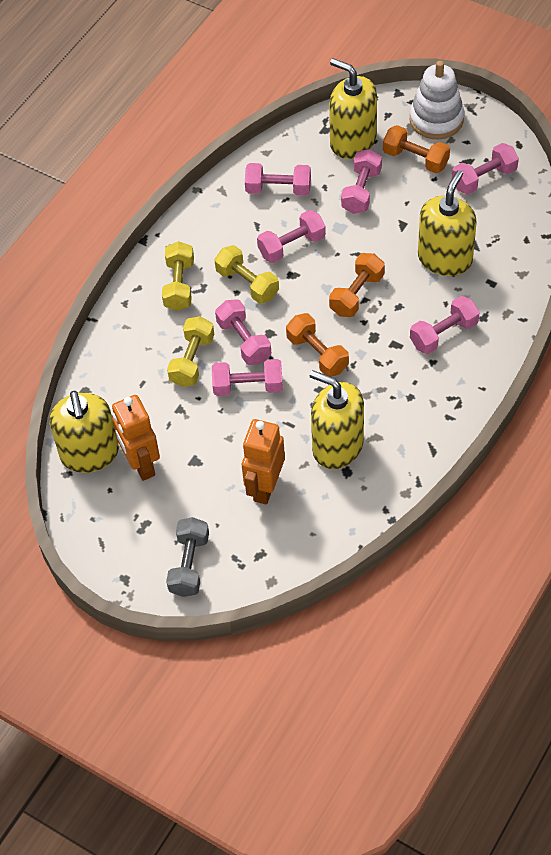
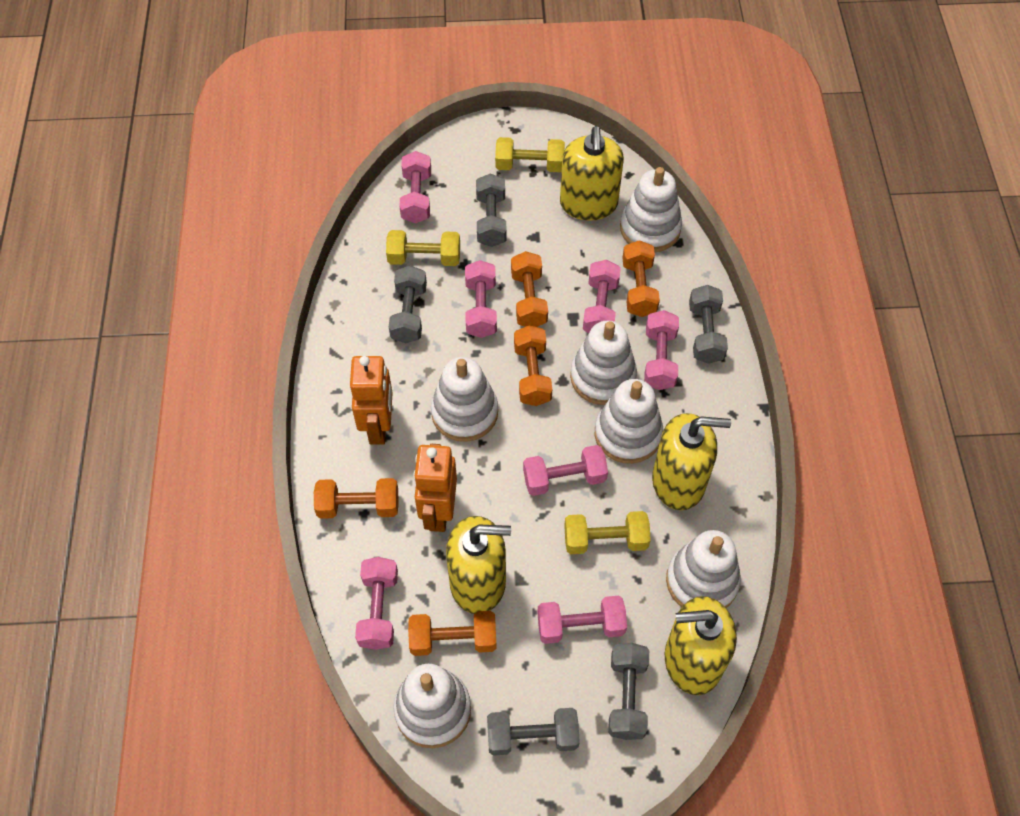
grey dumbbell: 1 -> 5
orange dumbbell: 3 -> 5
white stacking toy: 1 -> 6

